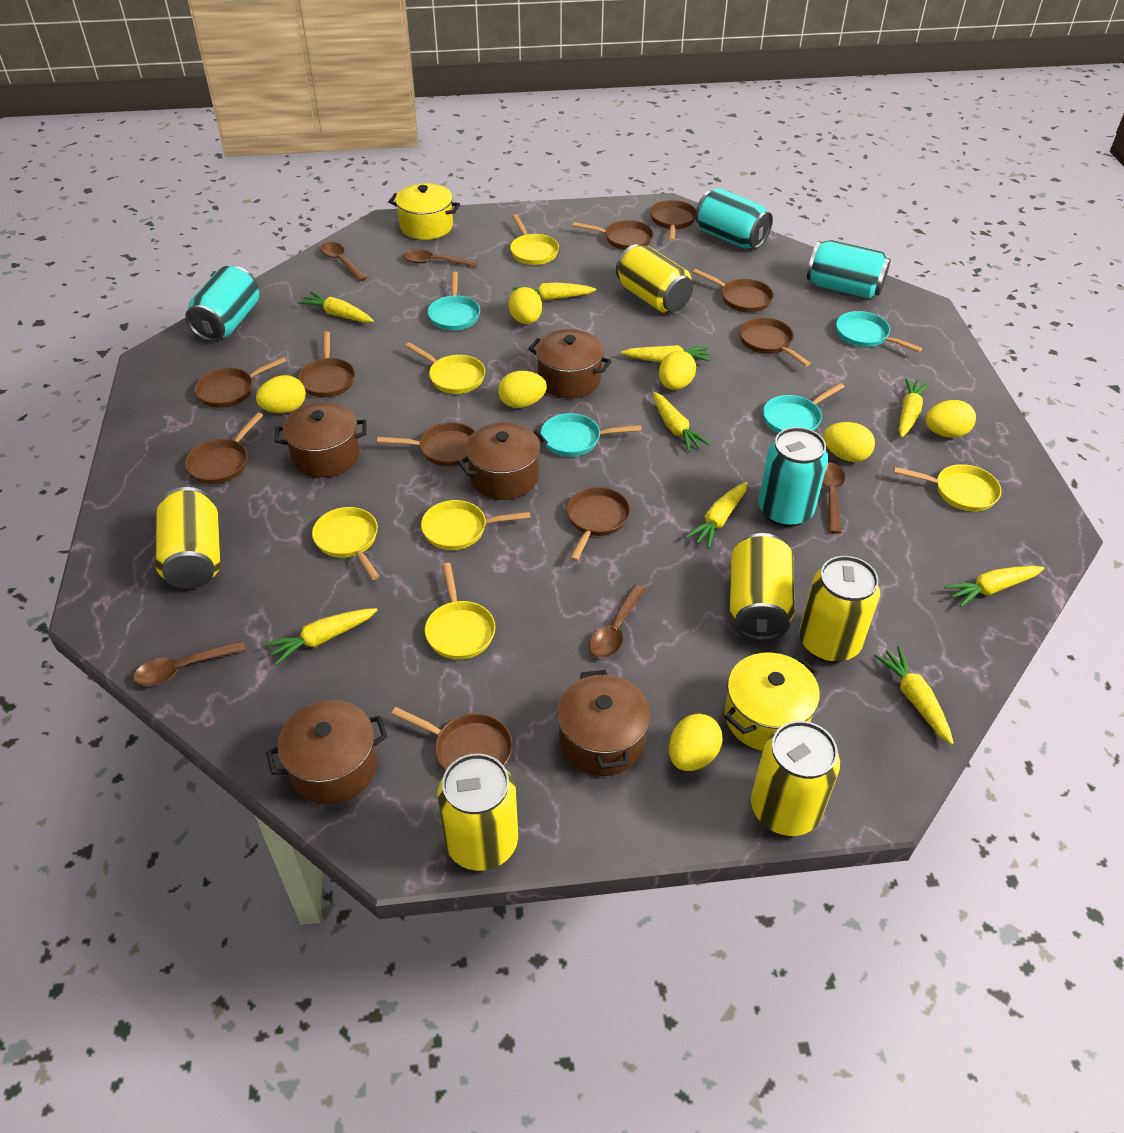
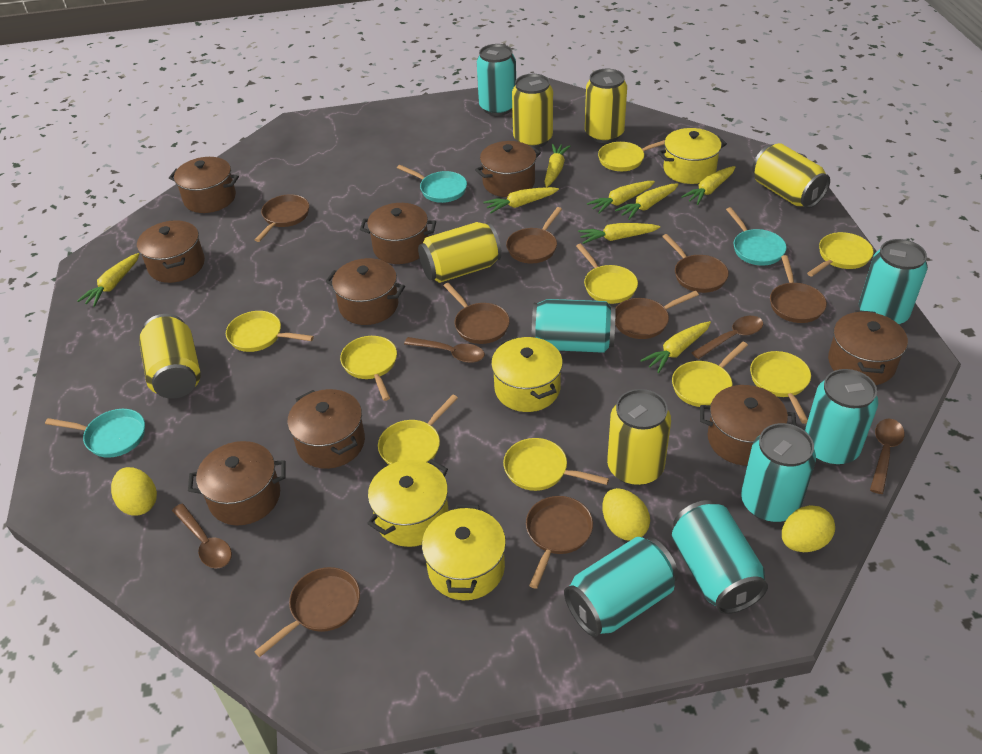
brown pan: 10 -> 8
brown pot: 5 -> 9
brown spoon: 5 -> 4
turquoise can: 4 -> 7
turquoise pan: 4 -> 3
yellow carrot: 9 -> 8
yellow egg: 7 -> 3
yellow pan: 6 -> 9
yellow pot: 2 -> 4

